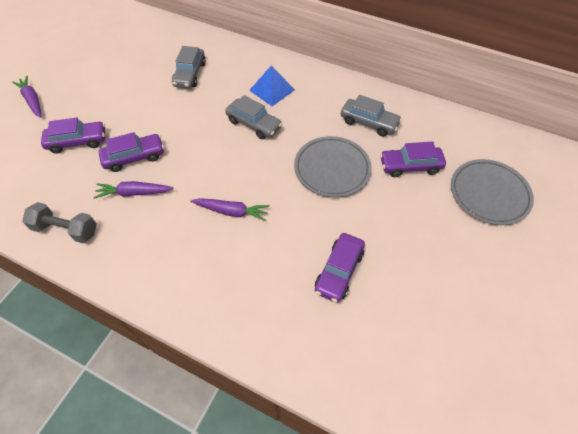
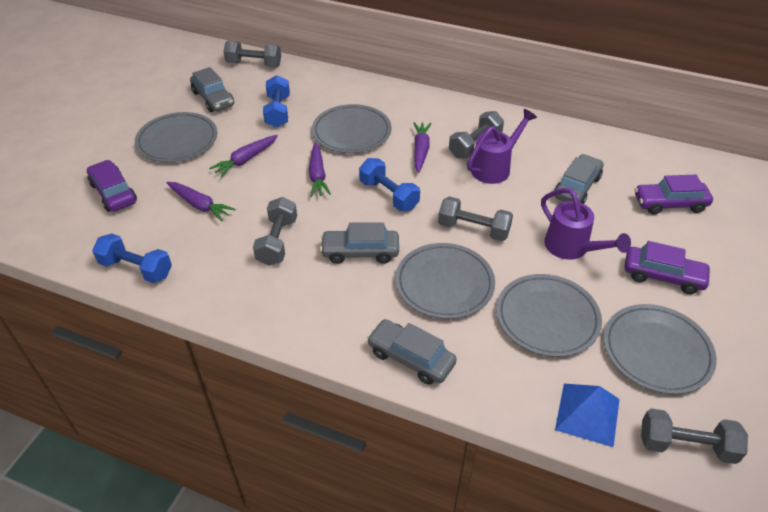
blue dumbbell: 0 -> 3
grey car: 3 -> 4
grey dumbbell: 1 -> 5
grey plate: 2 -> 5
purple car: 4 -> 3
purple carrot: 3 -> 4
purple watering can: 0 -> 2

